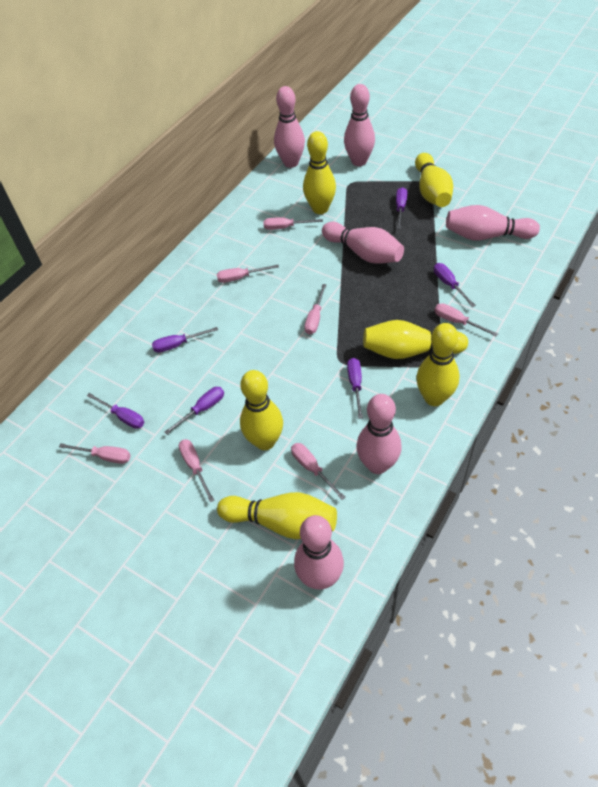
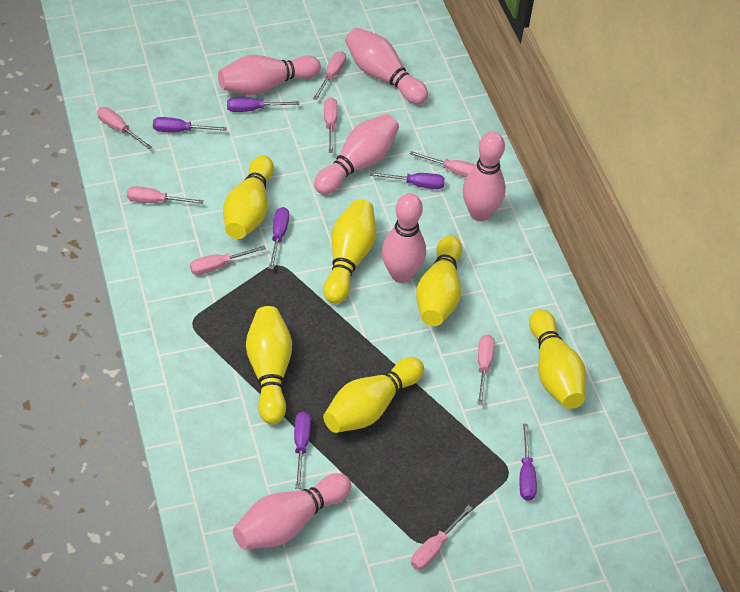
pink screwdriver: 7 -> 8

